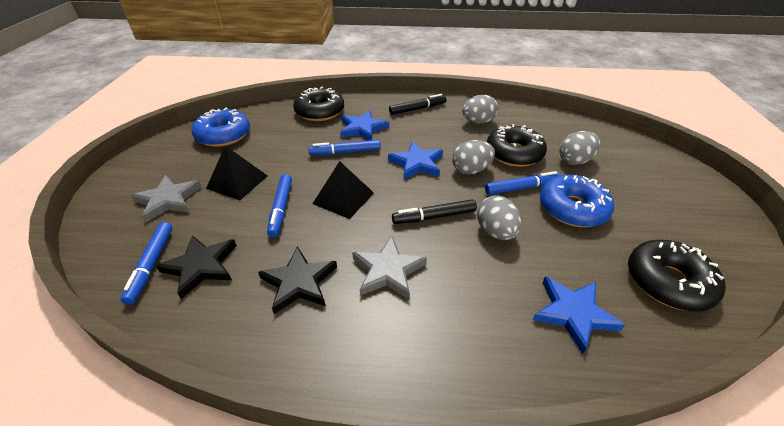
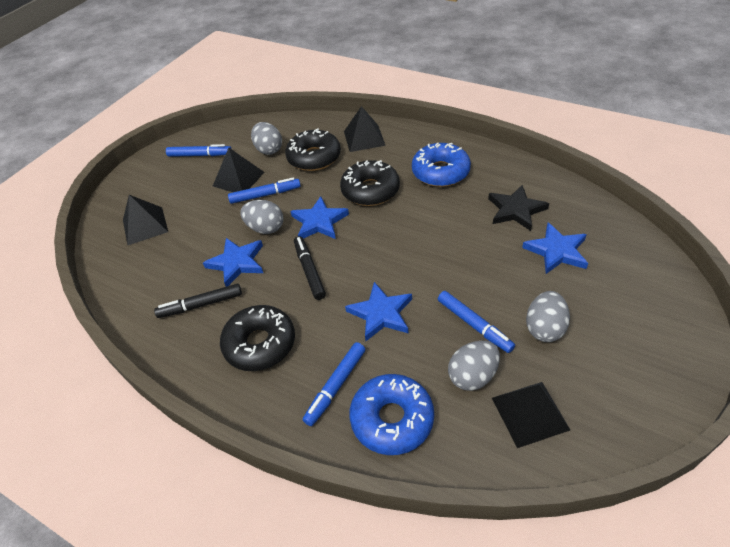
black pyramid: 2 -> 4
black star: 2 -> 1
blue star: 3 -> 4
grey star: 2 -> 0

